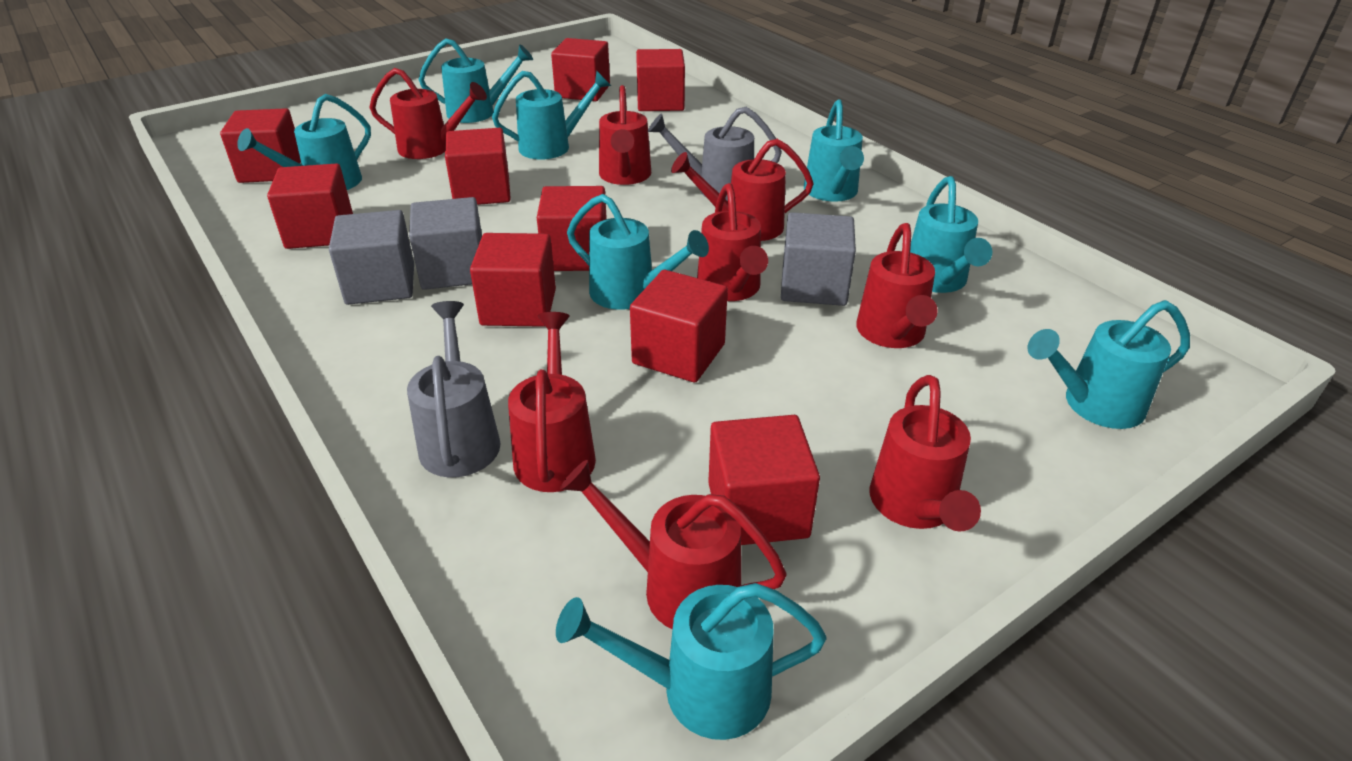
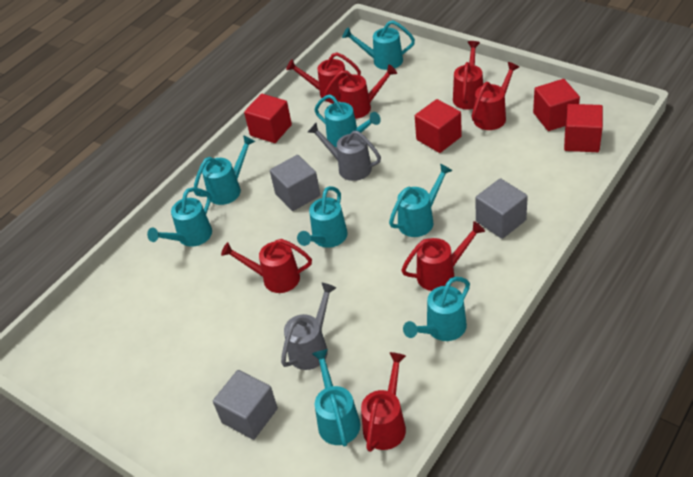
red cube: 9 -> 4
red watering can: 8 -> 7

